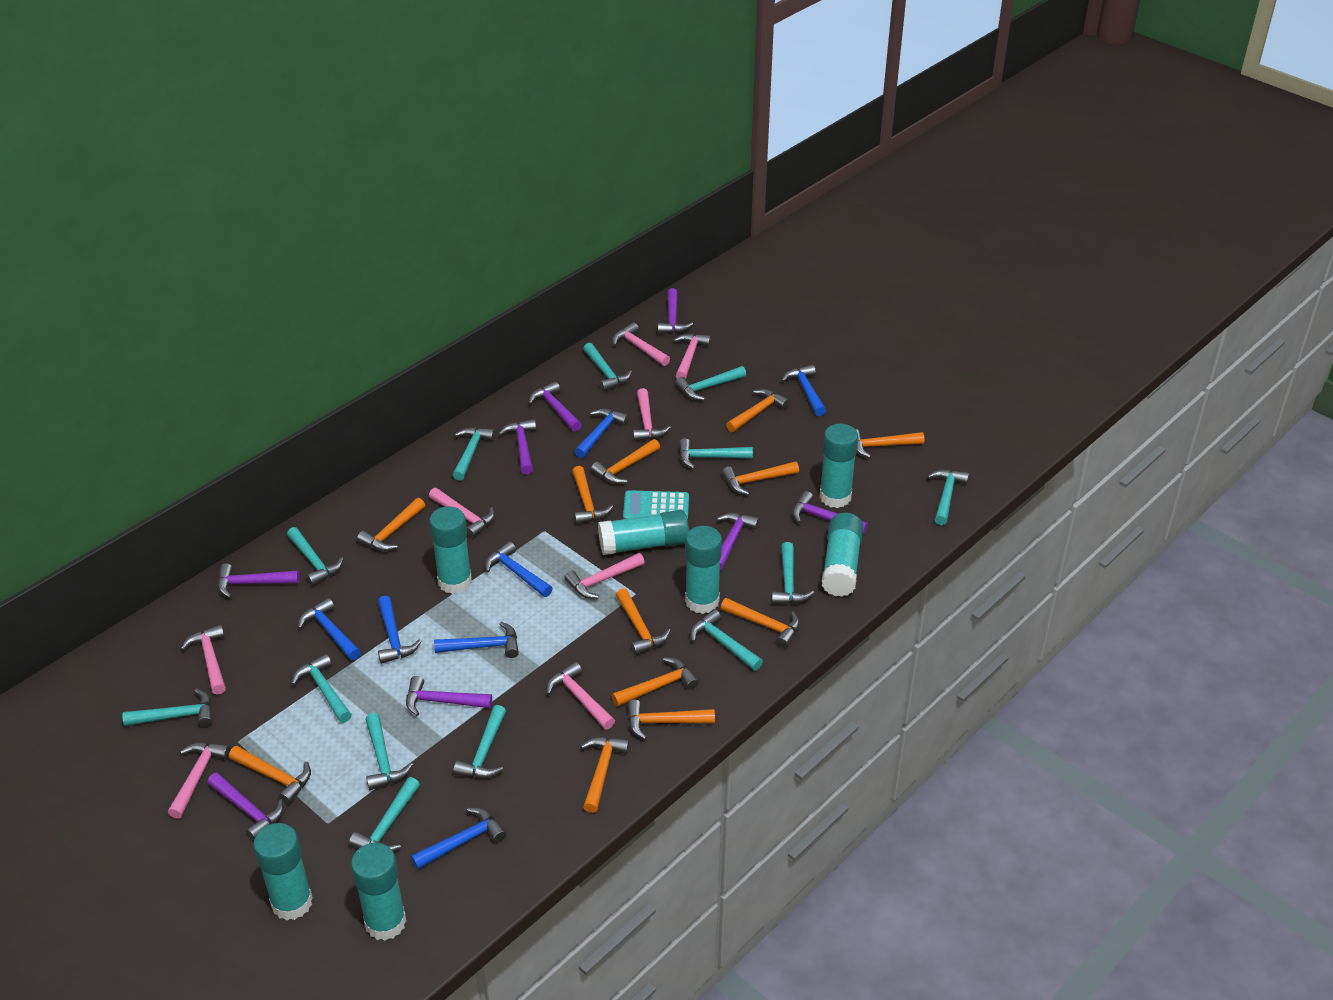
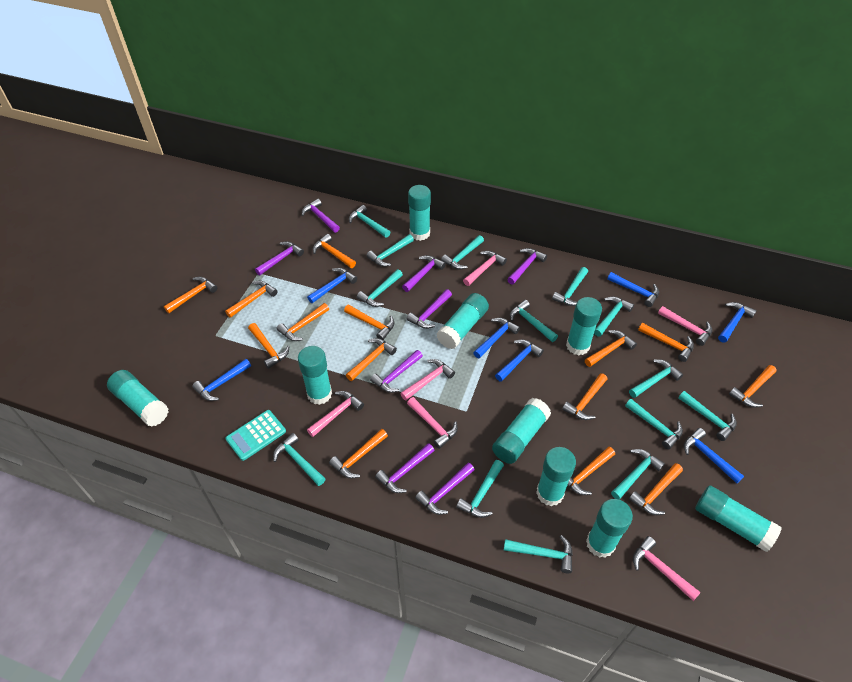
orange hammer: 12 -> 14
pink hammer: 8 -> 6
turquoise glue stick: 7 -> 9
turquoise hammer: 13 -> 14

